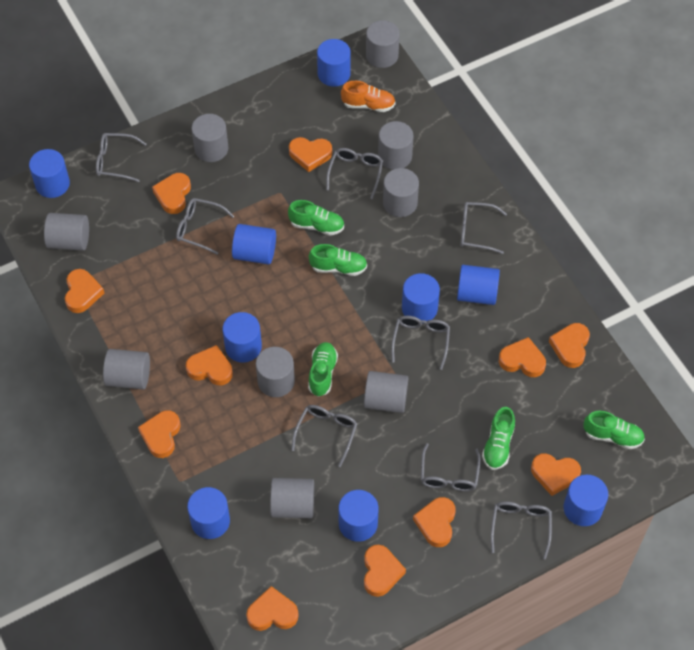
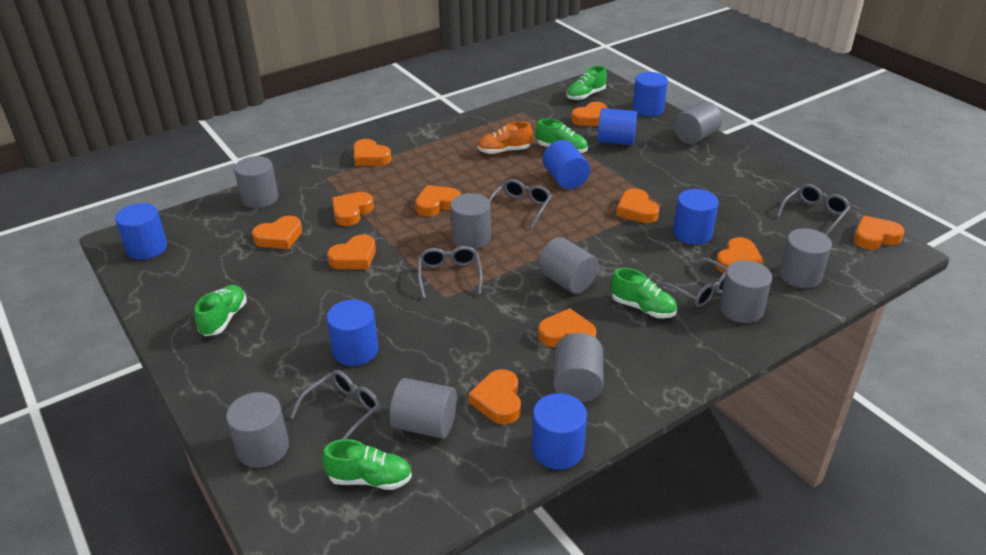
blue cylinder: 9 -> 7
grey glasses: 8 -> 5

